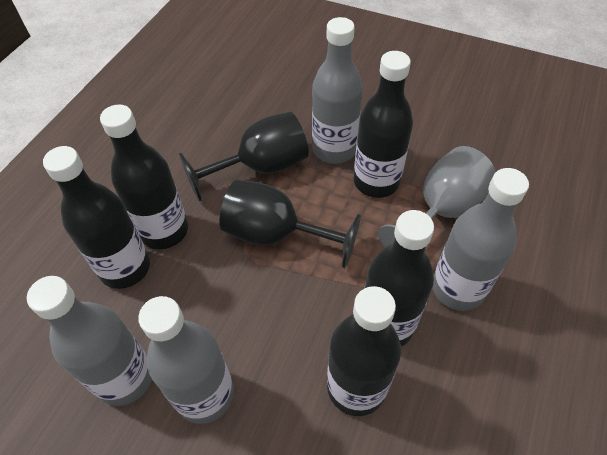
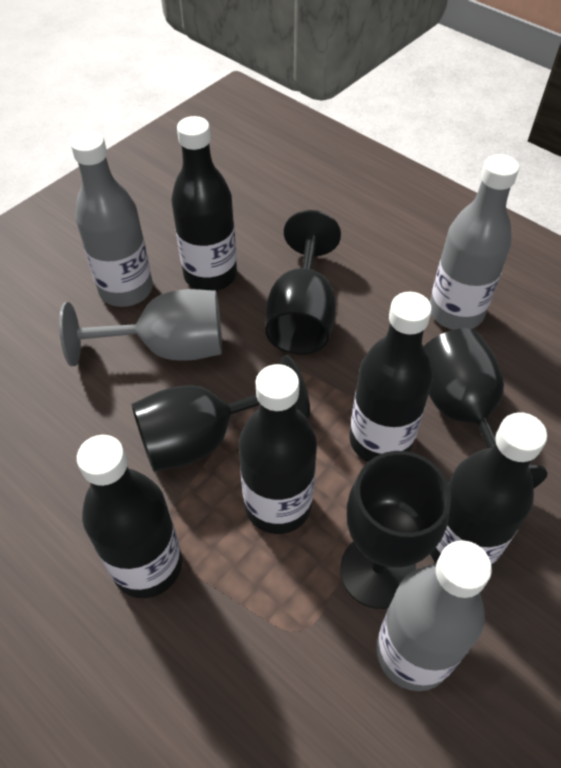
black goblet: 2 -> 4
grey bottle: 4 -> 3

